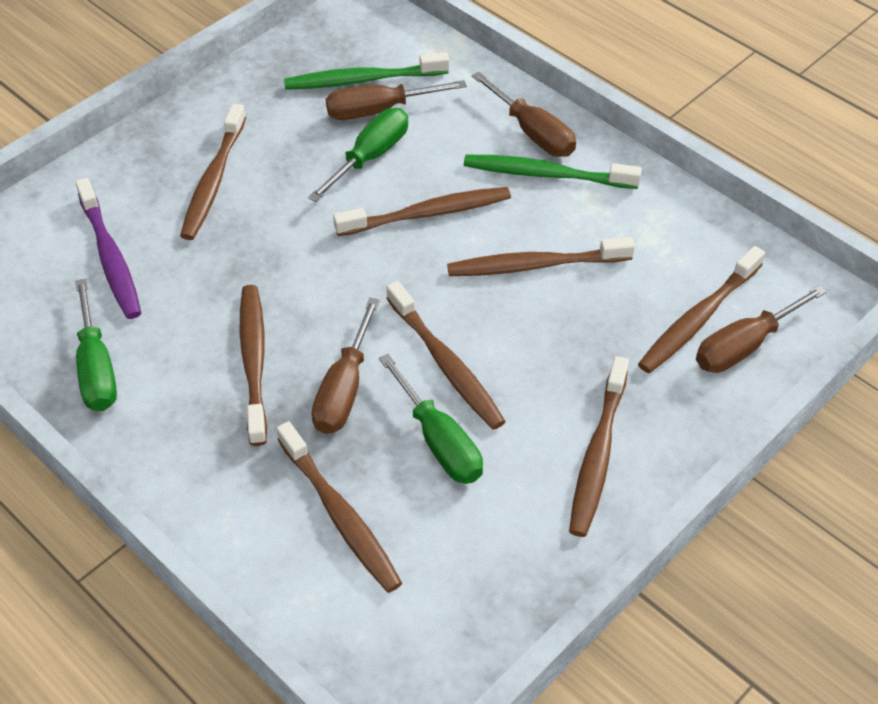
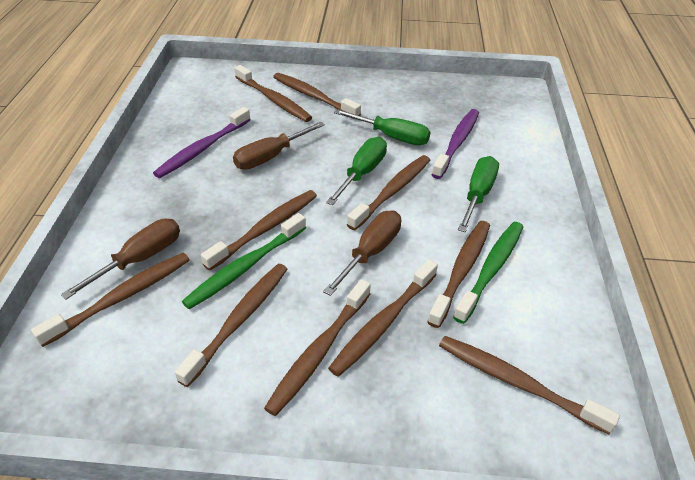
brown screwdriver: 4 -> 3
brown toothbrush: 8 -> 10
purple toothbrush: 1 -> 2

